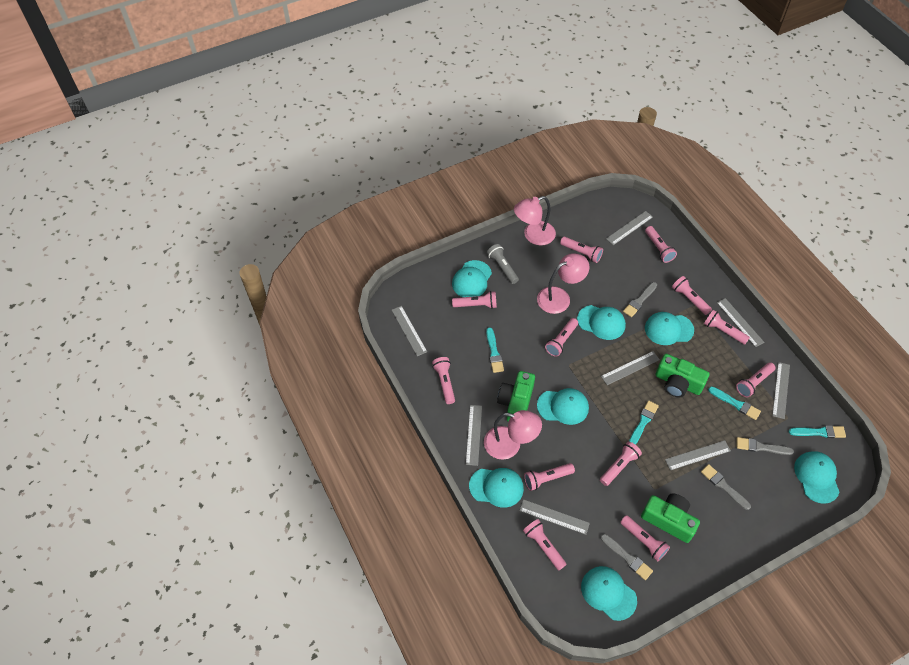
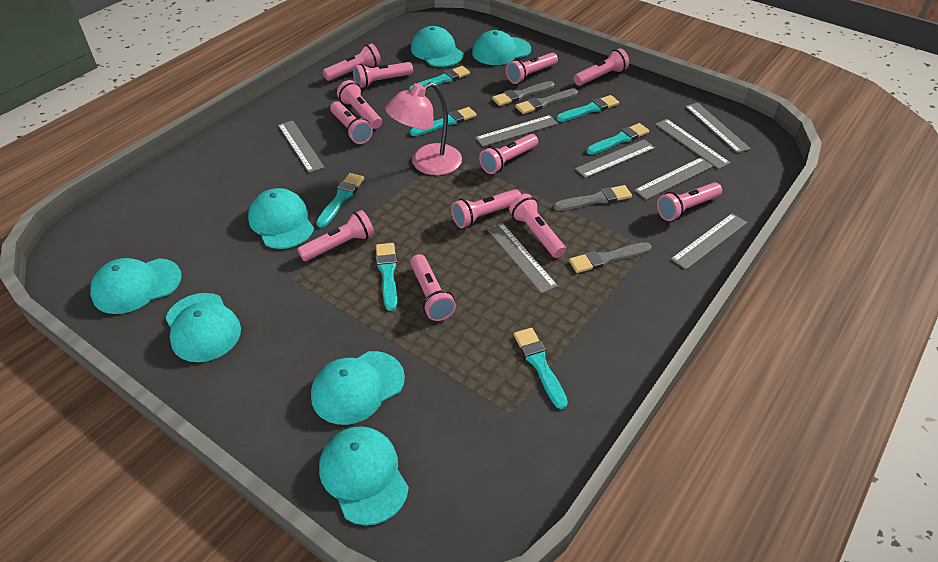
green camera: 3 -> 0
grey flashlight: 1 -> 0
pink lamp: 3 -> 1
turquoise brush: 4 -> 7

